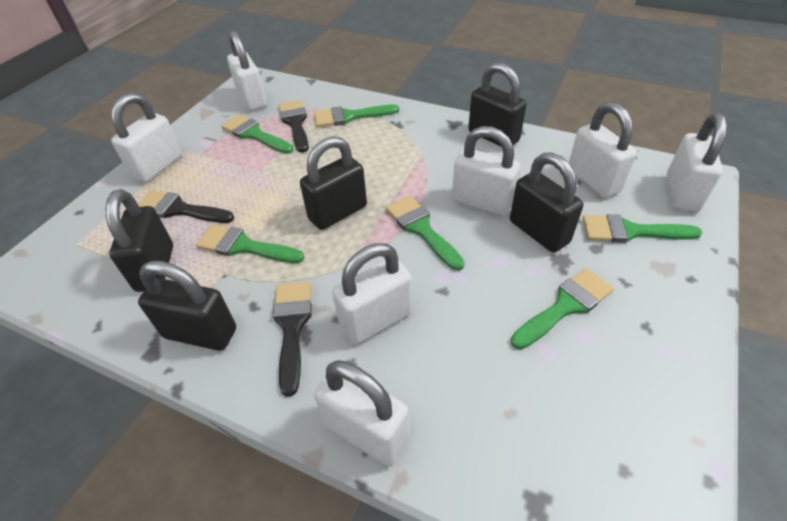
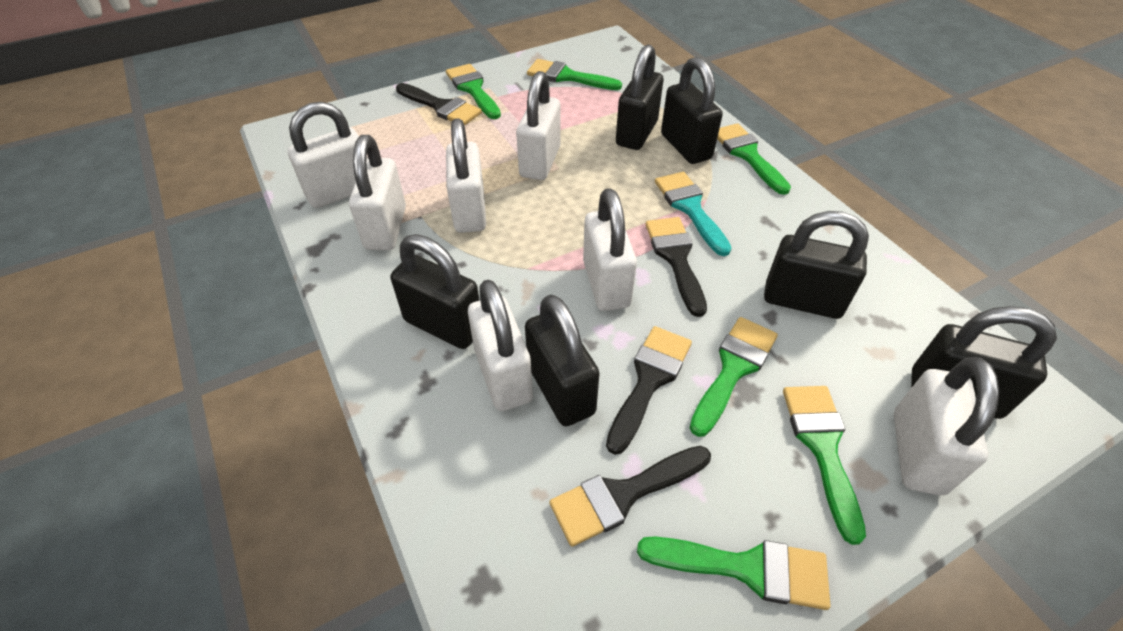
black brush: 3 -> 4
black padlock: 5 -> 6
turquoise brush: 0 -> 1

